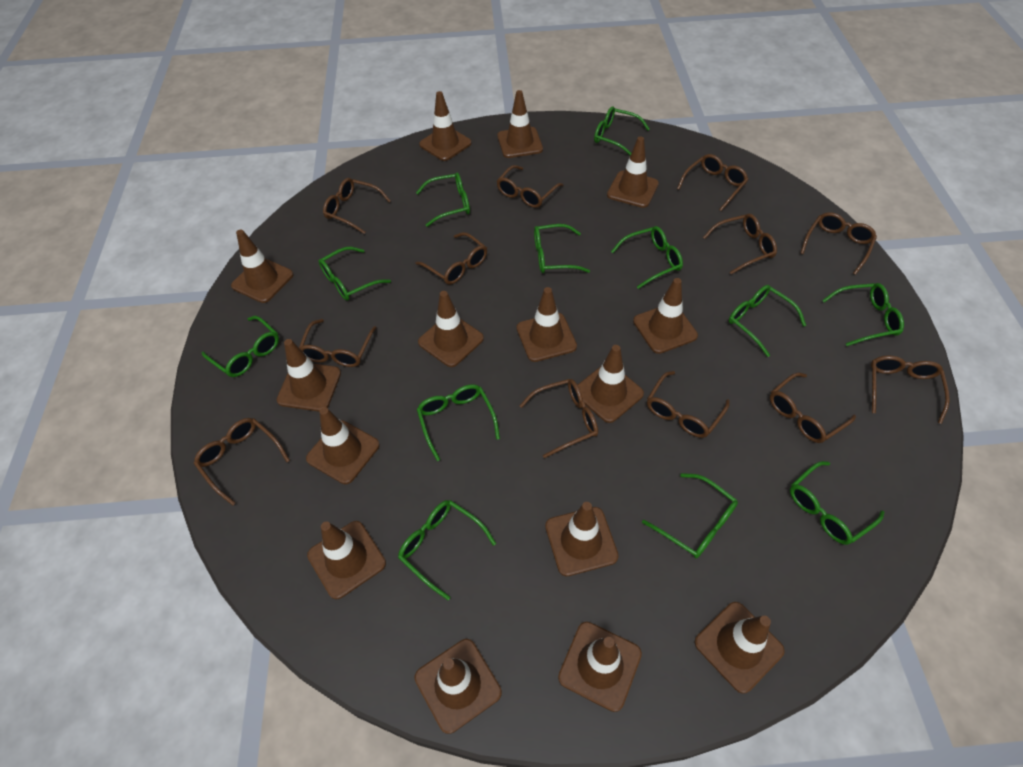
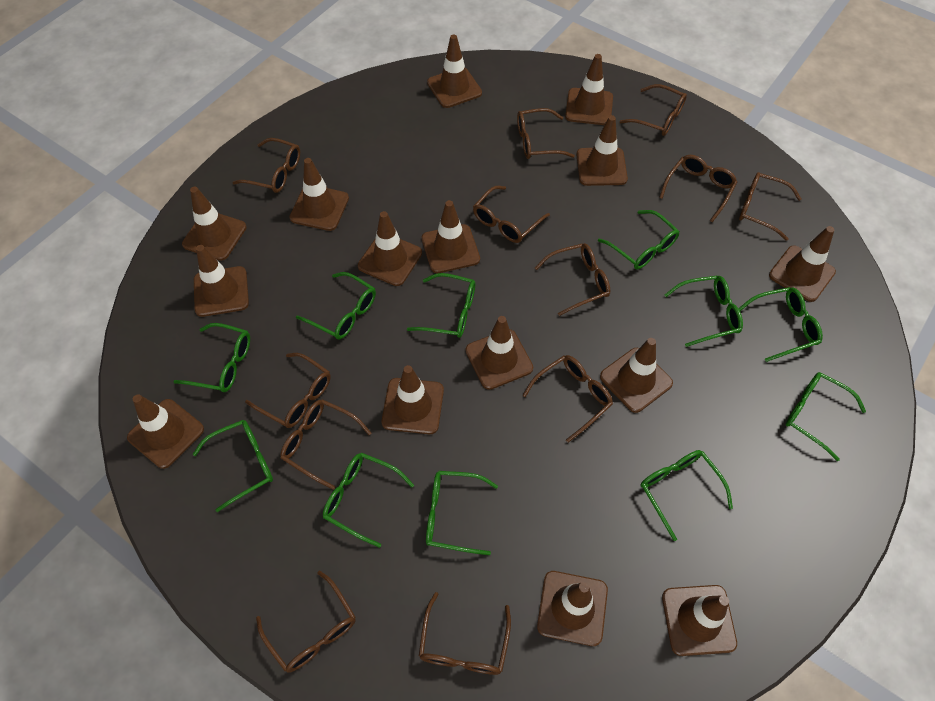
green glasses: 12 -> 11

